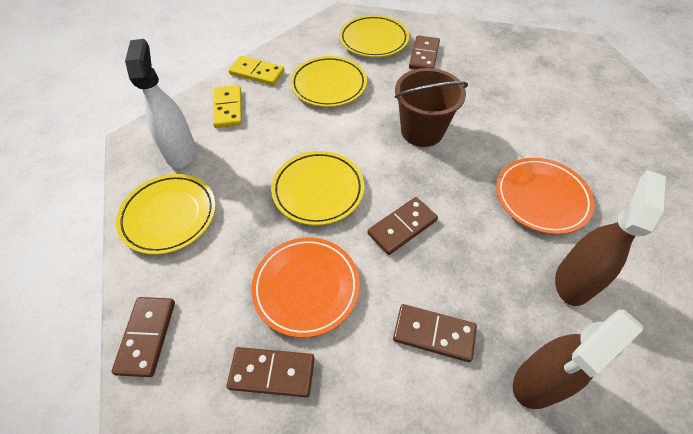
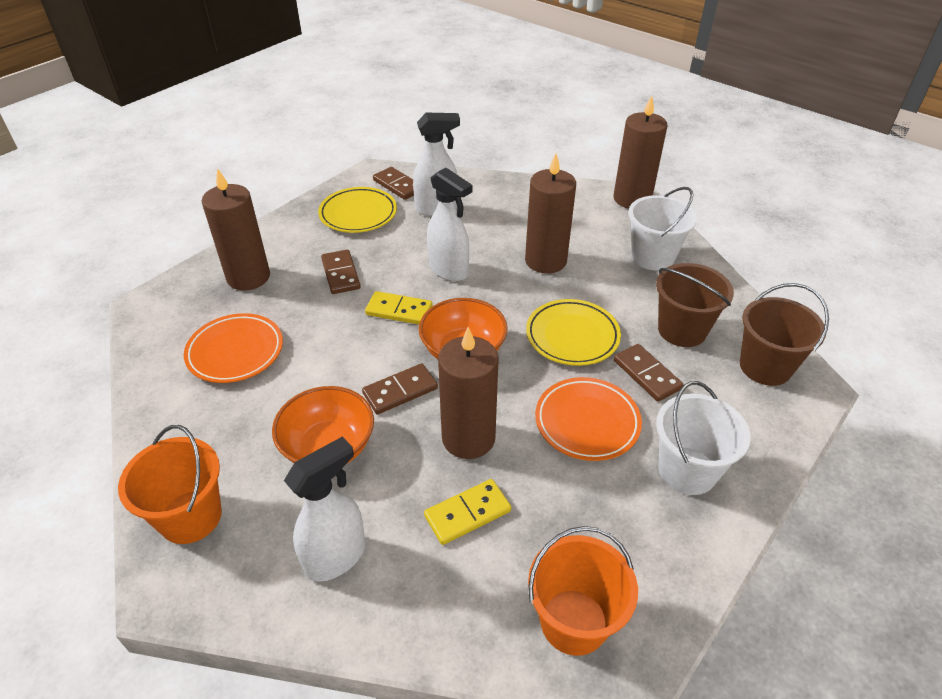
brown bucket: 1 -> 2
brown candle: 0 -> 4
brown domino: 5 -> 4
brown spray bottle: 2 -> 0
orange bowl: 0 -> 2
orange bucket: 0 -> 2
white bucket: 0 -> 2
white spray bottle: 1 -> 3
yellow plate: 4 -> 2

